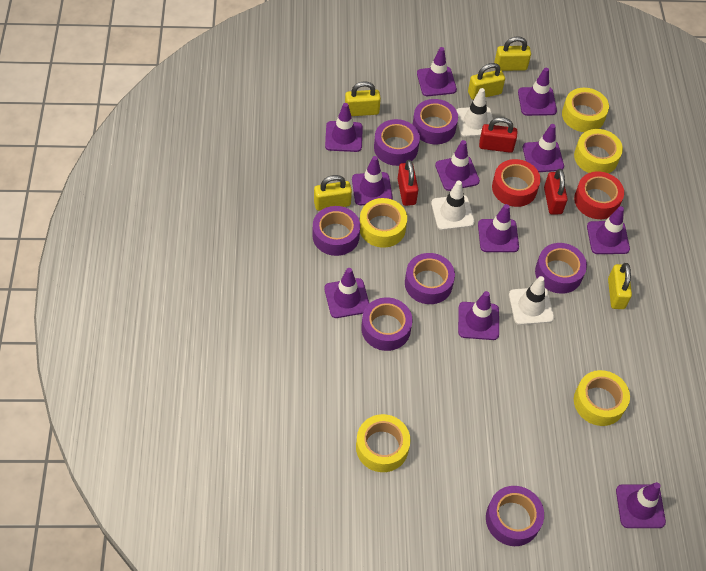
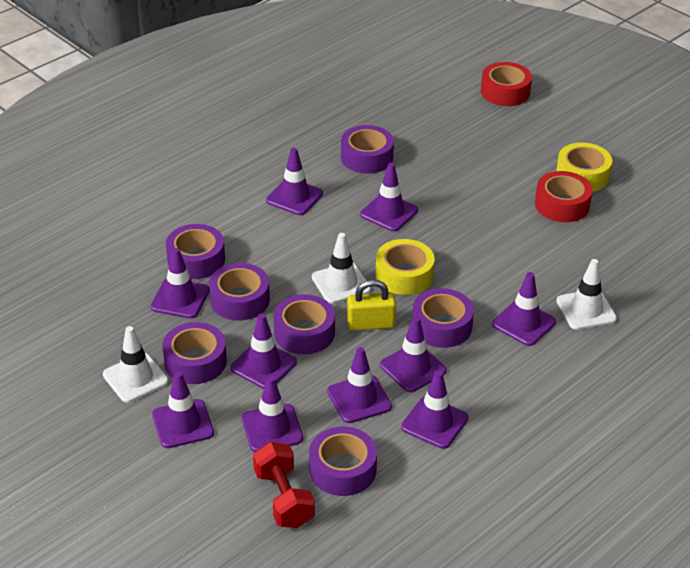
purple traffic cone: 11 -> 10
red dumbbell: 0 -> 1
red padlock: 3 -> 0
yellow padlock: 5 -> 1
yellow tape: 5 -> 2

